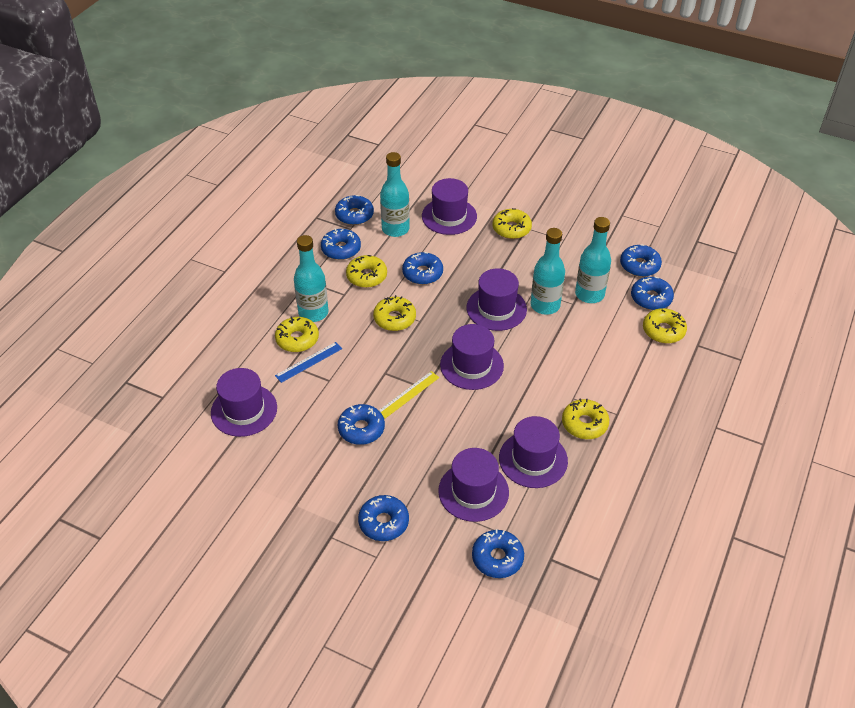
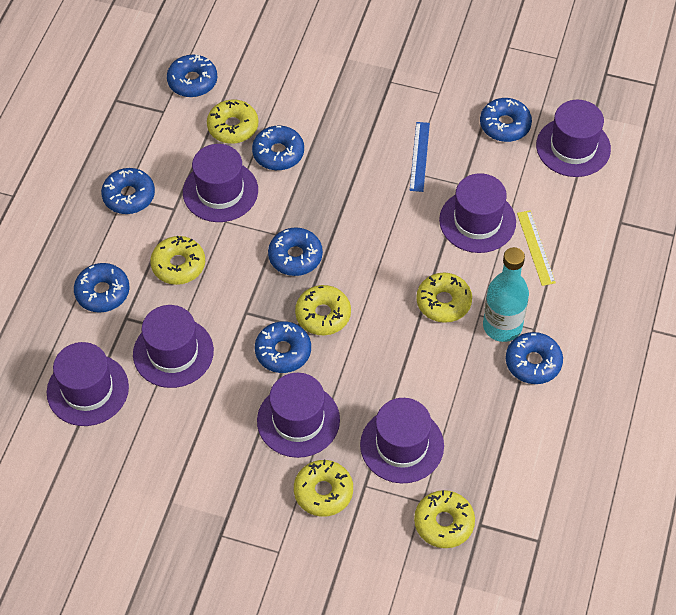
purple hat: 6 -> 7
turquoise bottle: 4 -> 1

